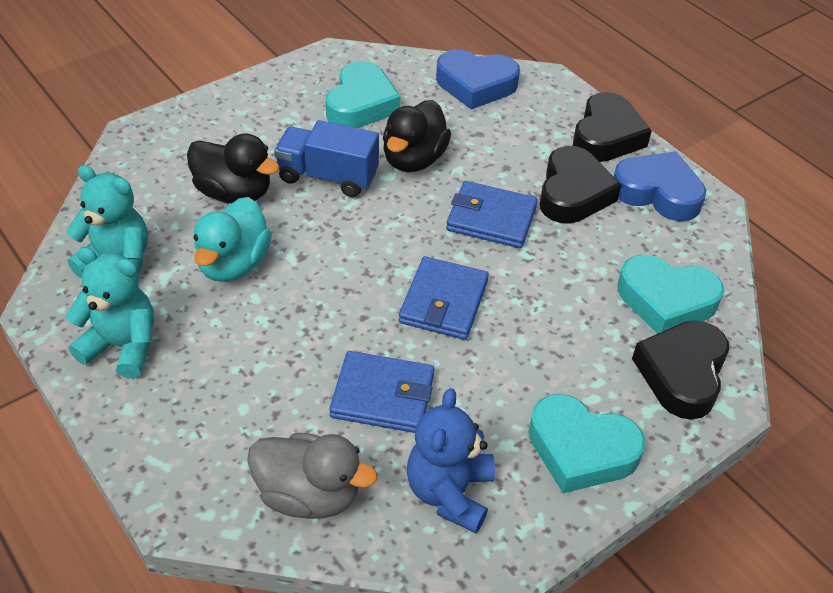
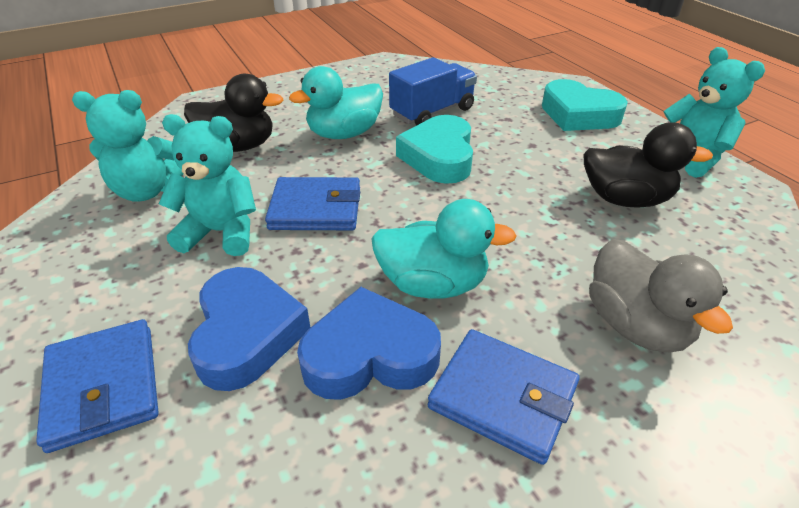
black heart: 3 -> 0
blue teddy bear: 1 -> 0
turquoise duck: 1 -> 2
turquoise heart: 3 -> 2
turquoise teddy bear: 2 -> 3

